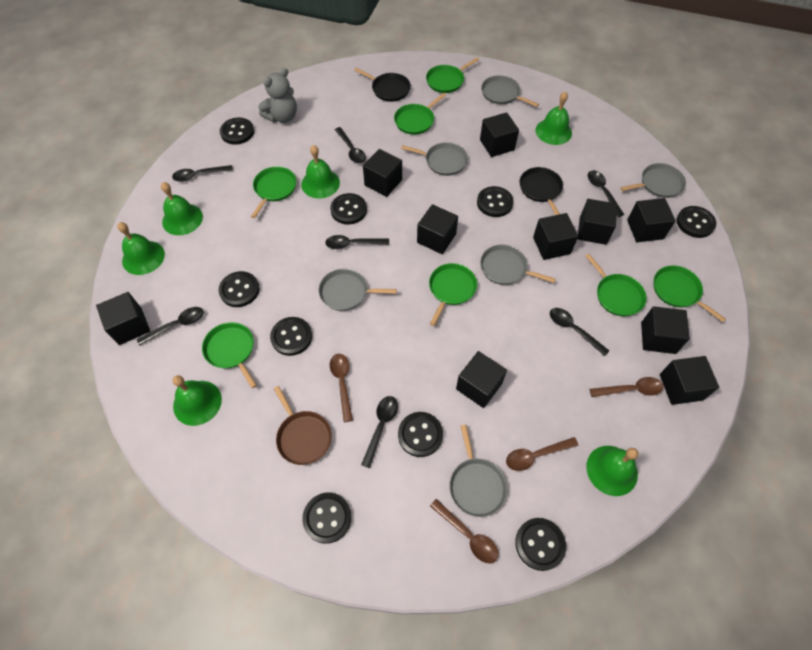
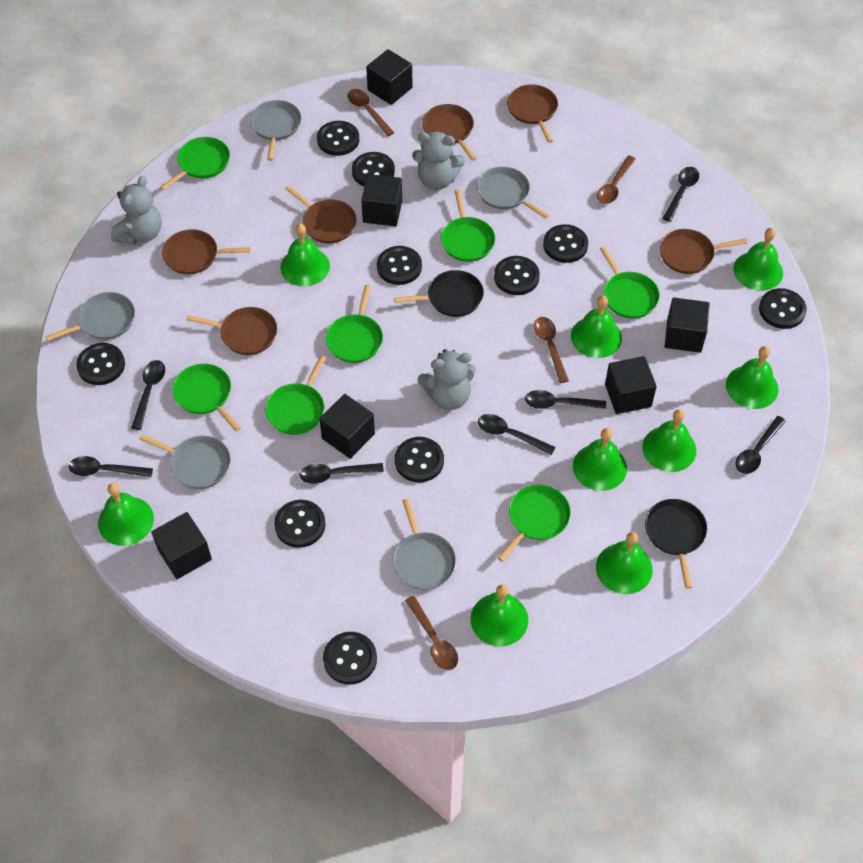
black button: 9 -> 10
black cube: 10 -> 6
brown pan: 1 -> 6
green bell: 6 -> 9
grey pan: 6 -> 5
grey teddy bear: 1 -> 3

